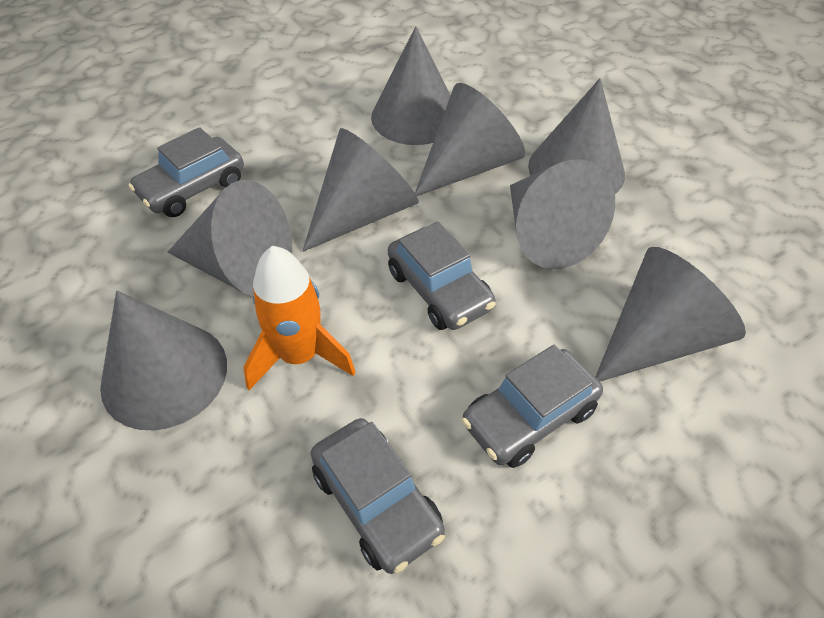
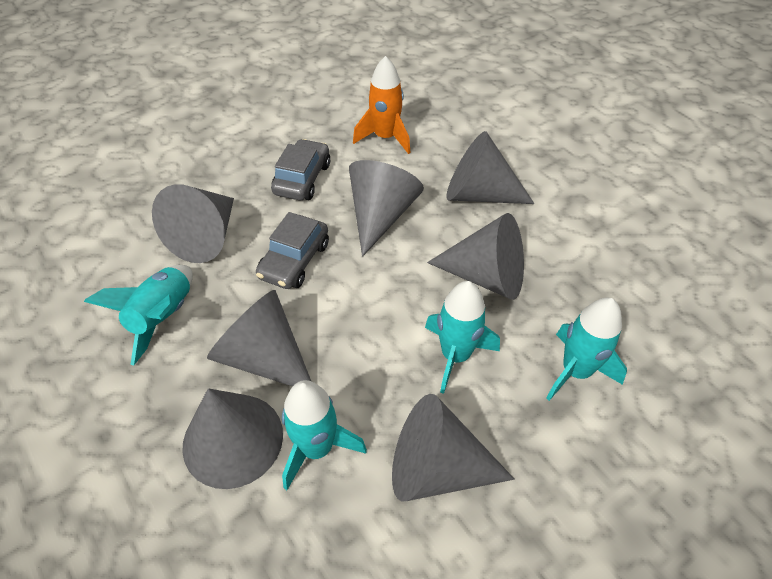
grey car: 4 -> 2
grey cone: 8 -> 7
turquoise rocket: 0 -> 4

